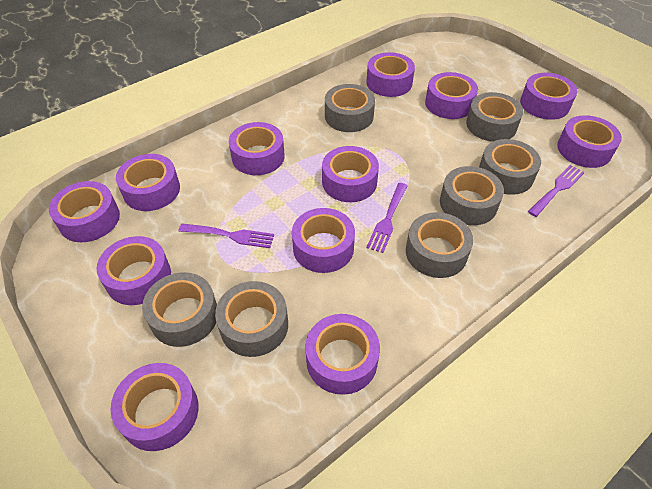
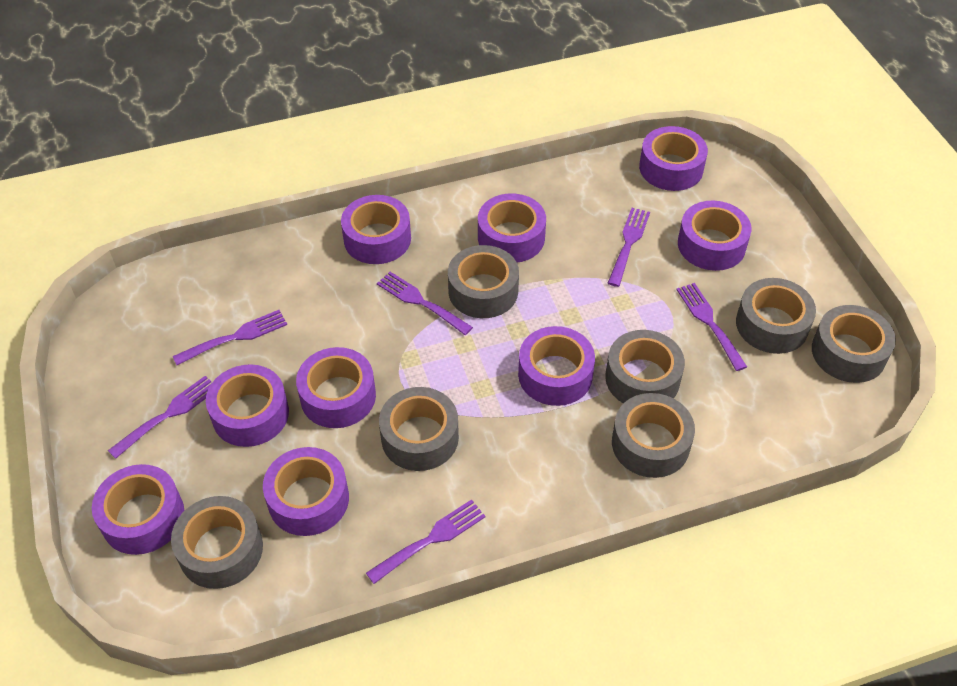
purple fork: 3 -> 6
purple tape: 12 -> 9

